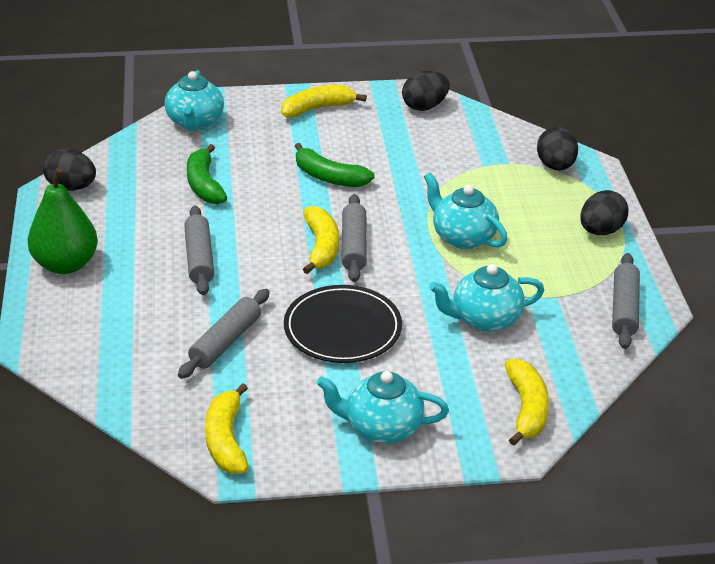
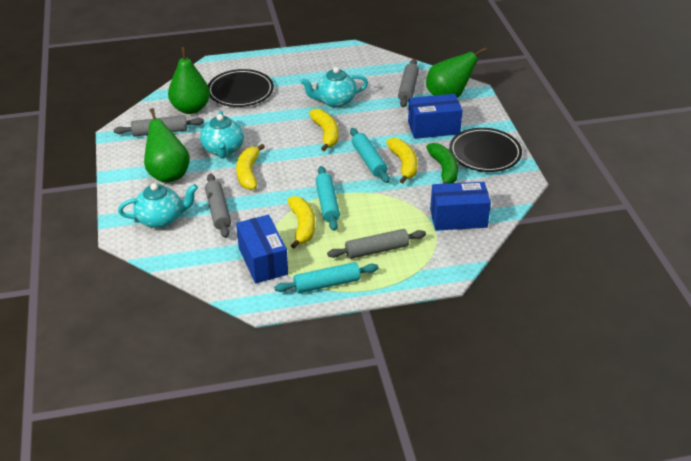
black egg: 4 -> 0
black plate: 1 -> 2
blue box: 0 -> 3
green banana: 2 -> 1
green pear: 1 -> 3
turquoise rolling pin: 0 -> 3
turquoise teapot: 4 -> 3

